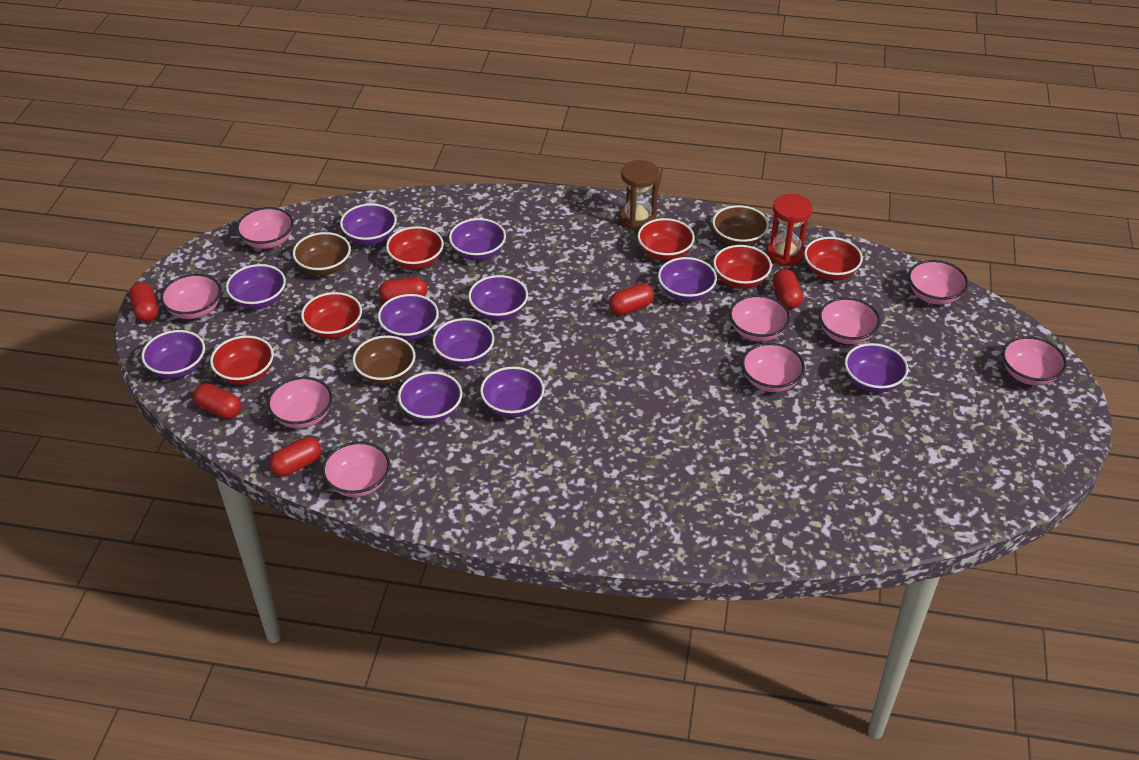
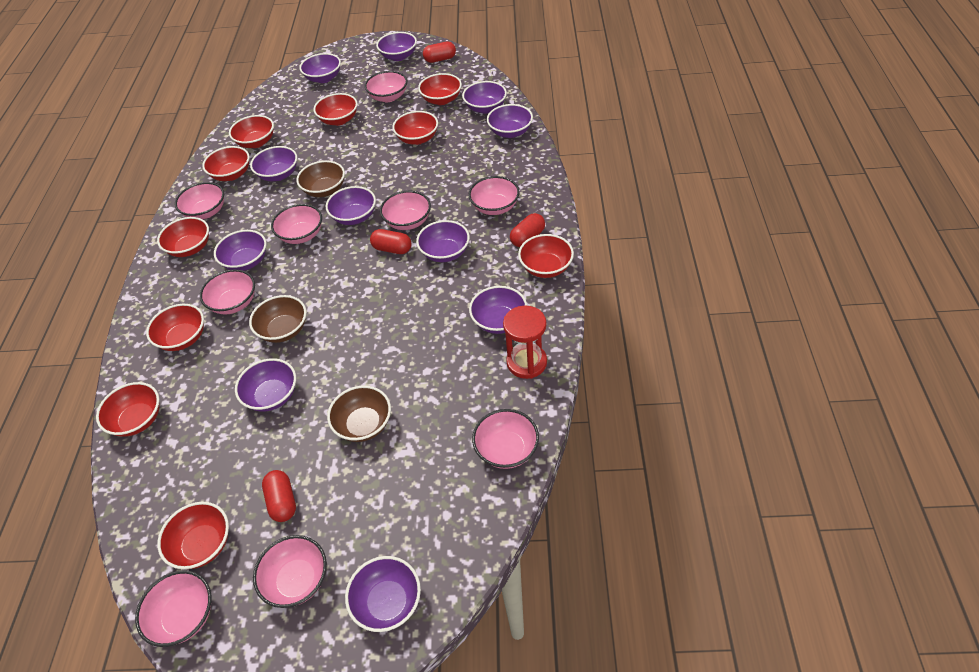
brown hourglass: 1 -> 0
red bowl: 6 -> 10
red capsule: 6 -> 4

